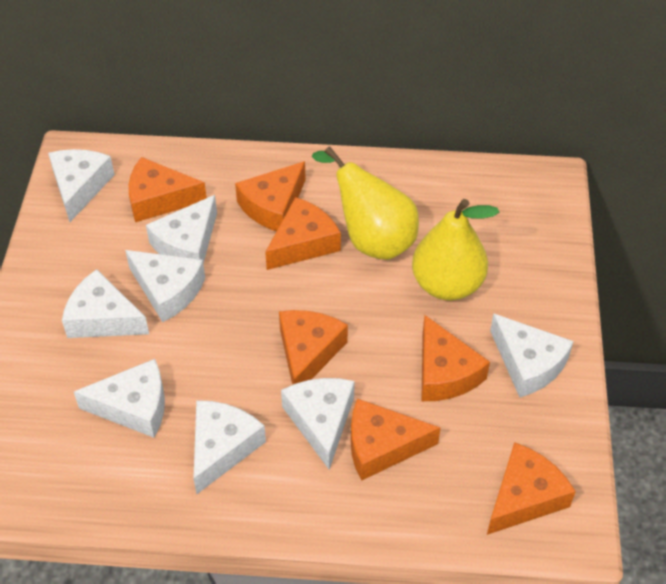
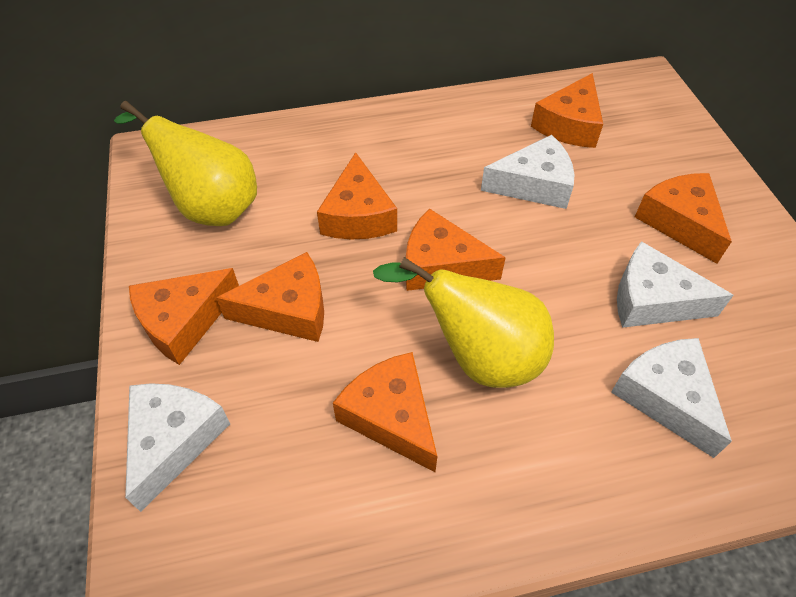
white cheese: 8 -> 4

